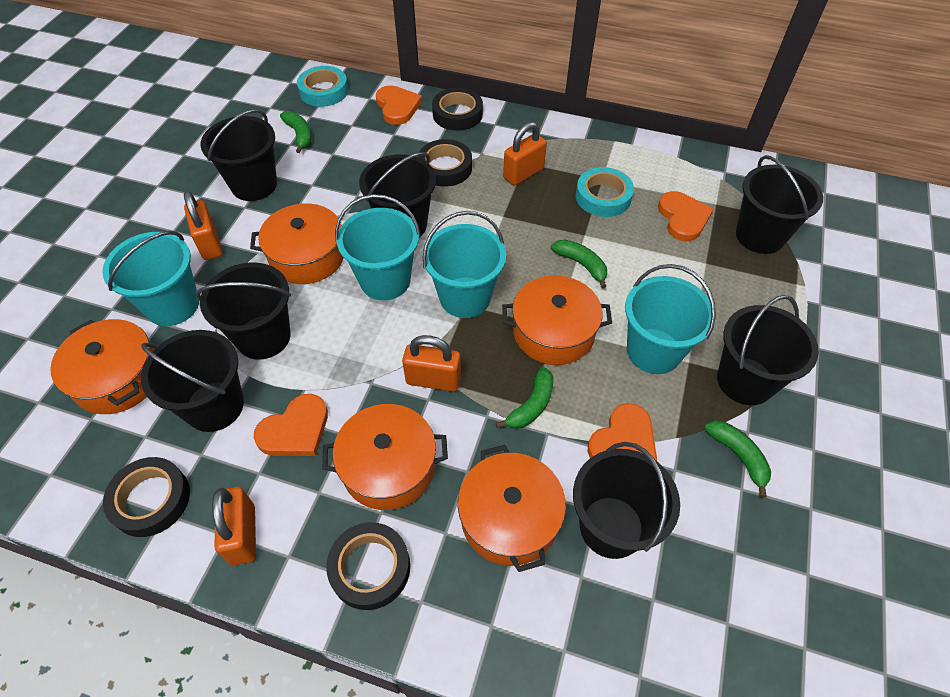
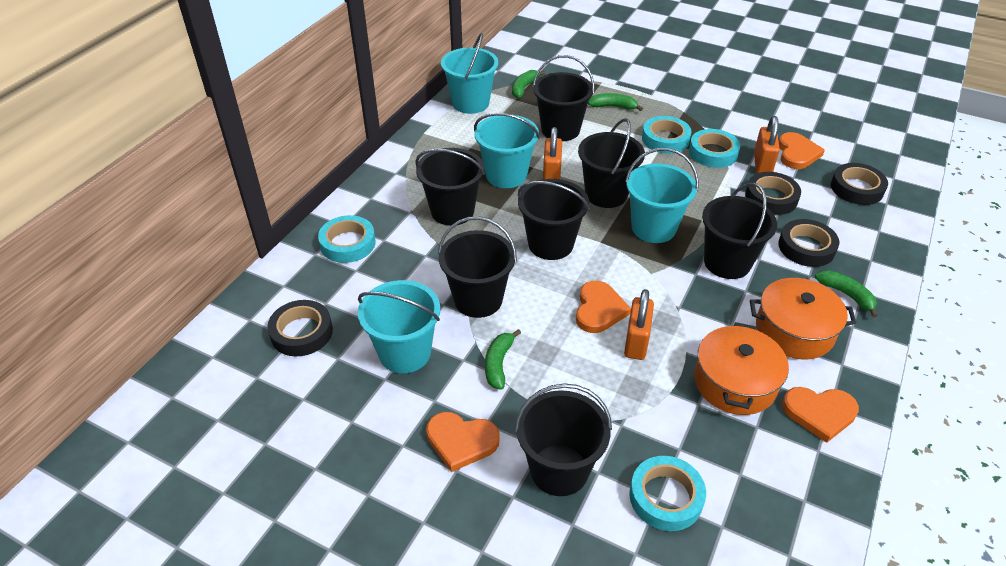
orange padlock: 4 -> 3
orange pot: 5 -> 2
turquoise tape: 2 -> 4

